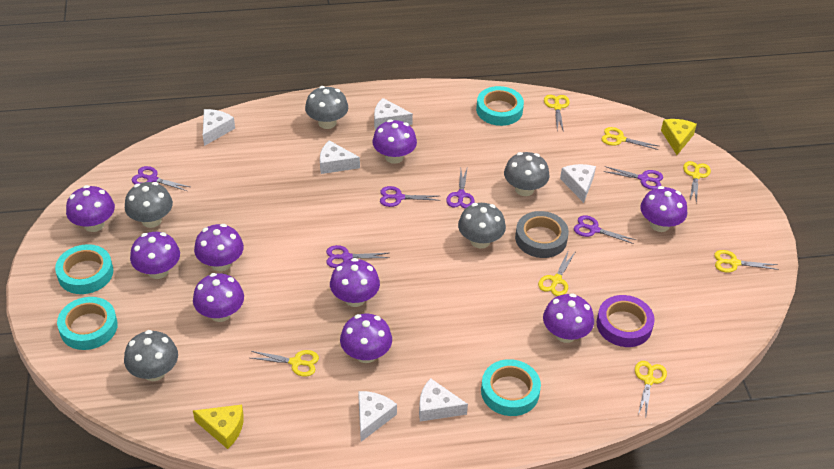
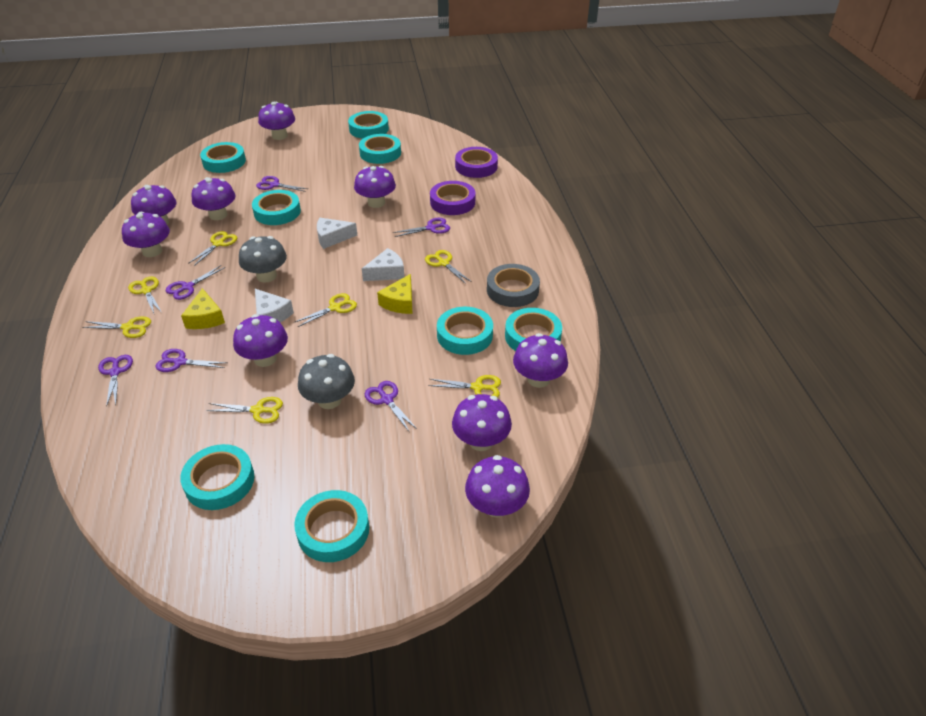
grey mushroom: 5 -> 2
purple tape: 1 -> 2
turquoise tape: 4 -> 8
white cheese: 6 -> 3

